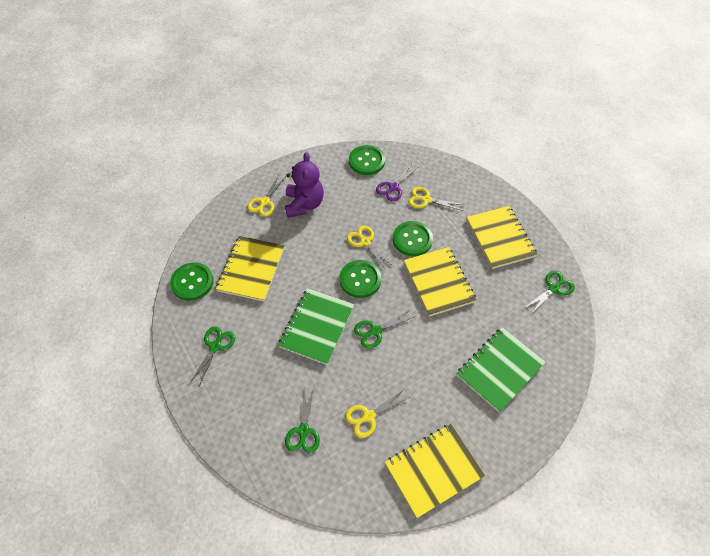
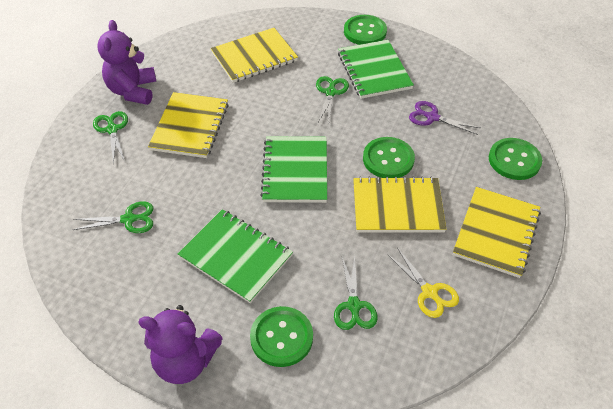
green notebook: 2 -> 3
purple teddy bear: 1 -> 2
yellow scissors: 4 -> 1

